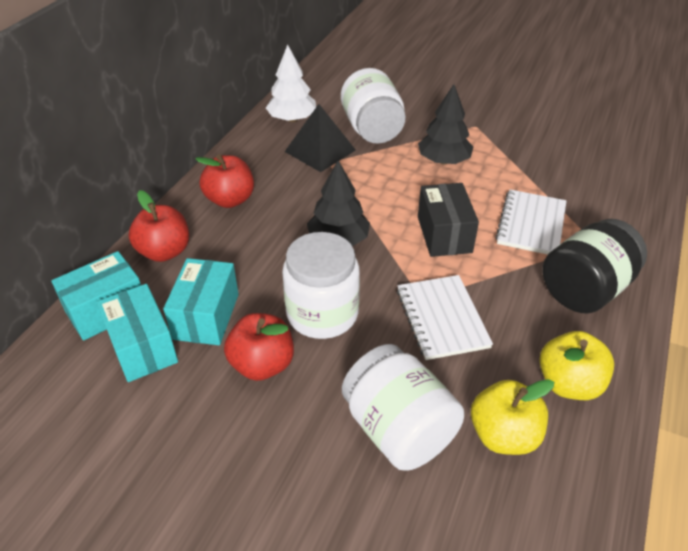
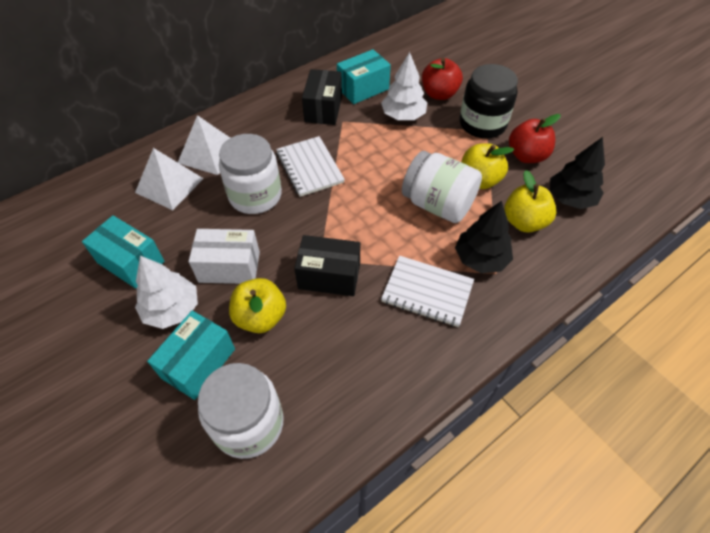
black box: 1 -> 2
black pyramid: 1 -> 0
red apple: 3 -> 2
white box: 0 -> 1
white pyramid: 0 -> 2
white tree: 1 -> 2
yellow apple: 2 -> 3

